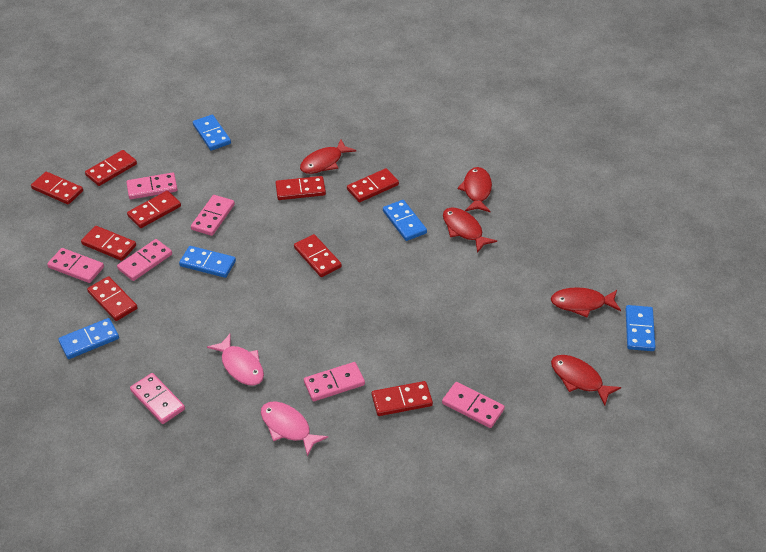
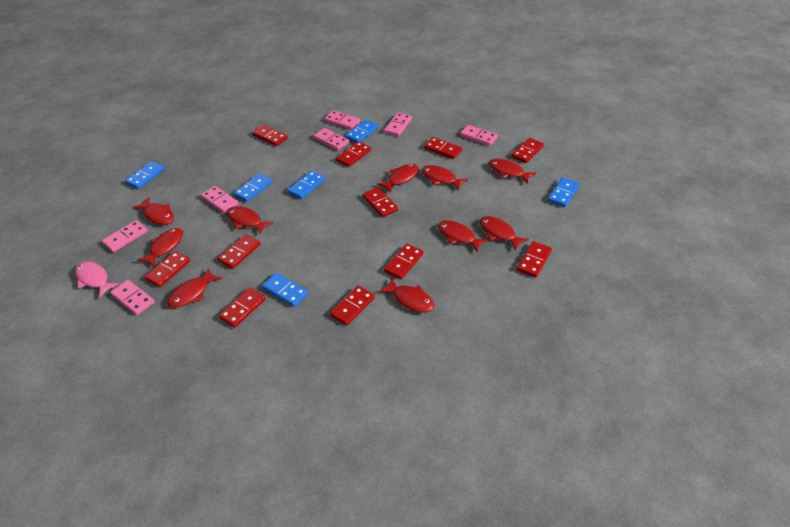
blue domino: 5 -> 6
pink fish: 2 -> 1
red domino: 9 -> 11
red fish: 5 -> 10

